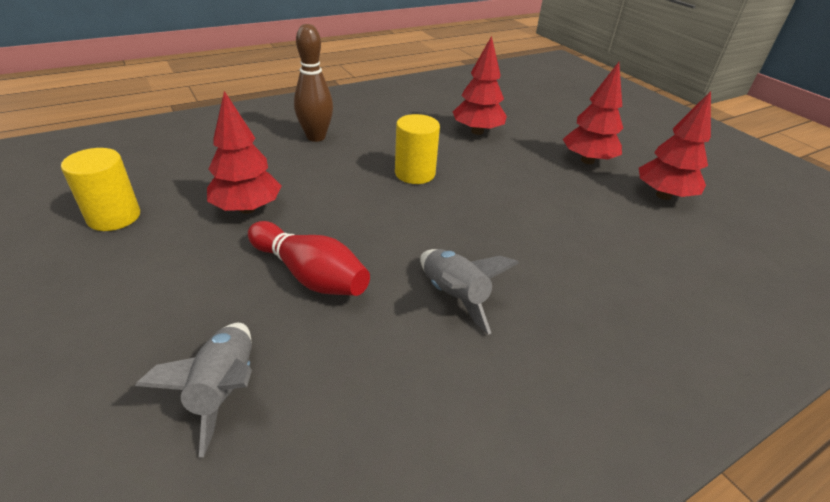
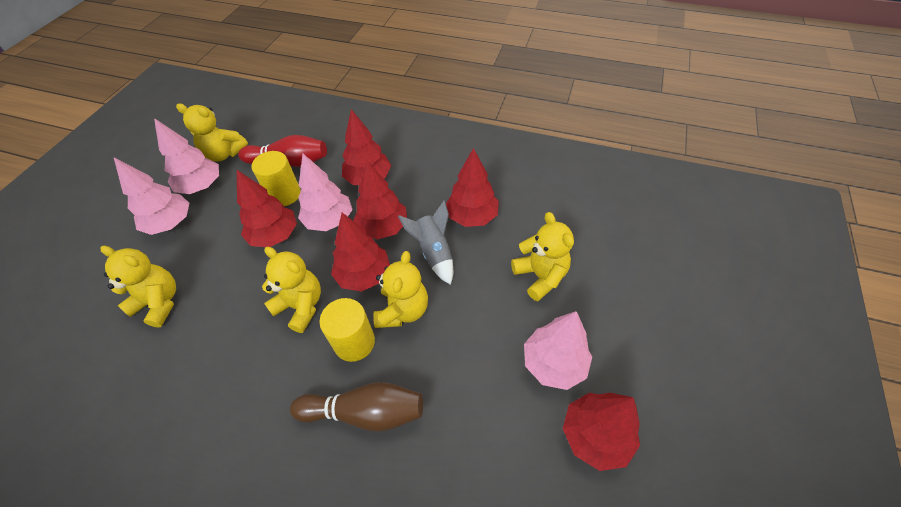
grey rocket: 2 -> 1
pink tree: 0 -> 4
red tree: 4 -> 6
yellow teddy bear: 0 -> 5

